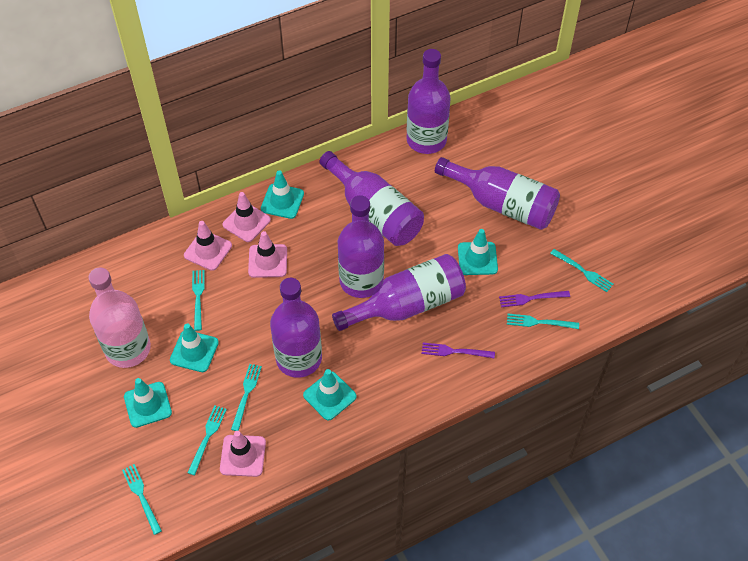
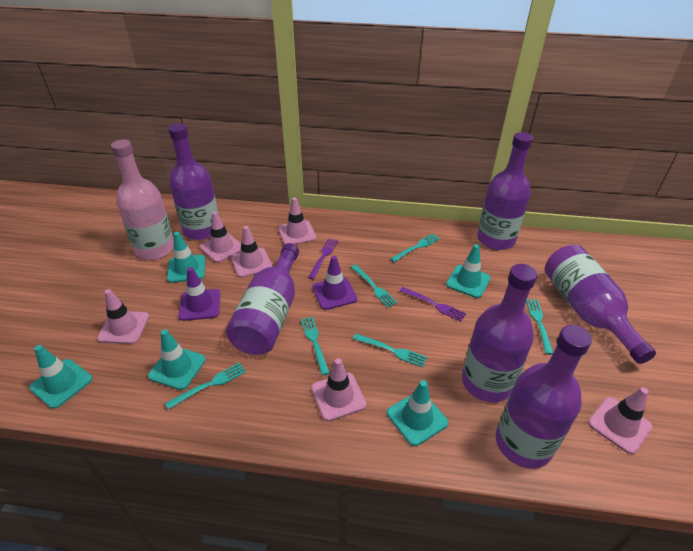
pink traffic cone: 4 -> 6
purple traffic cone: 0 -> 2

